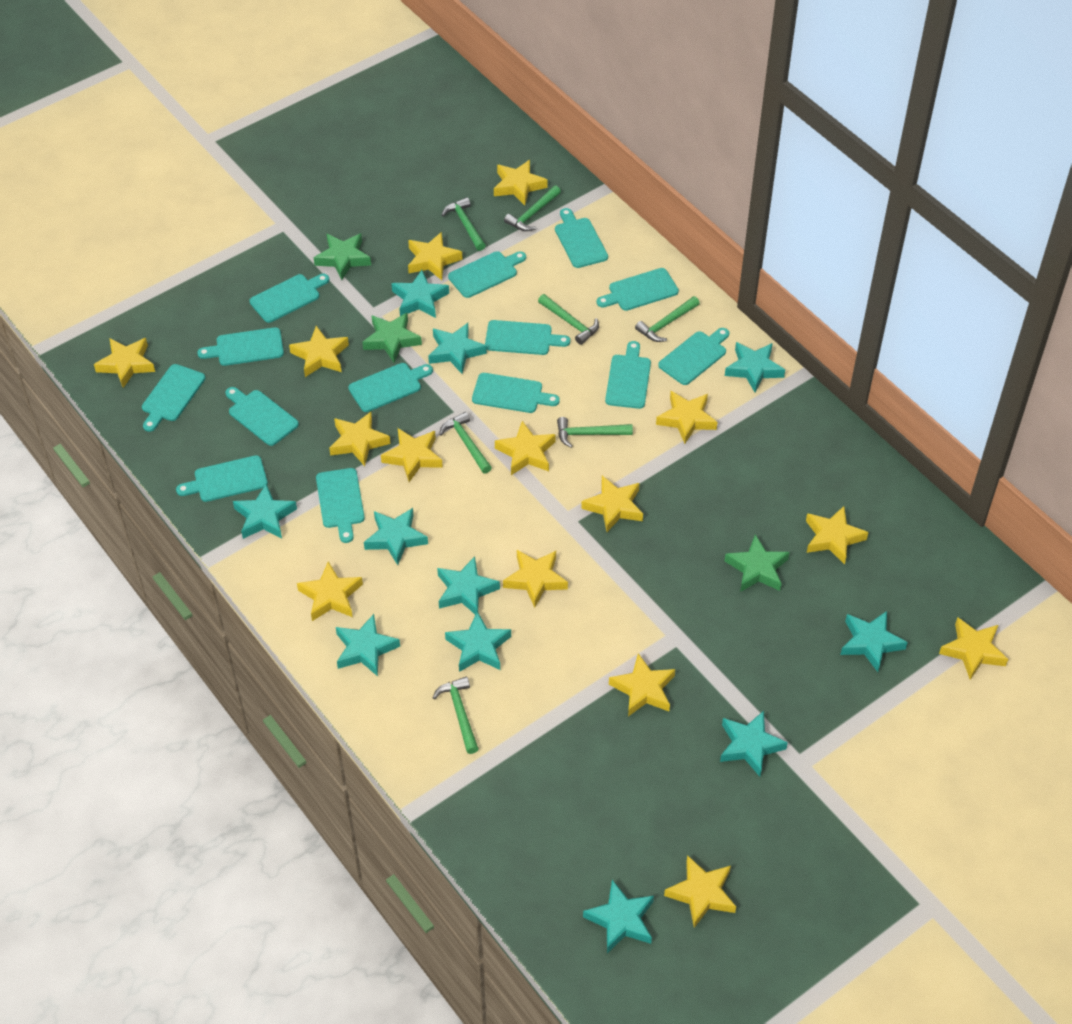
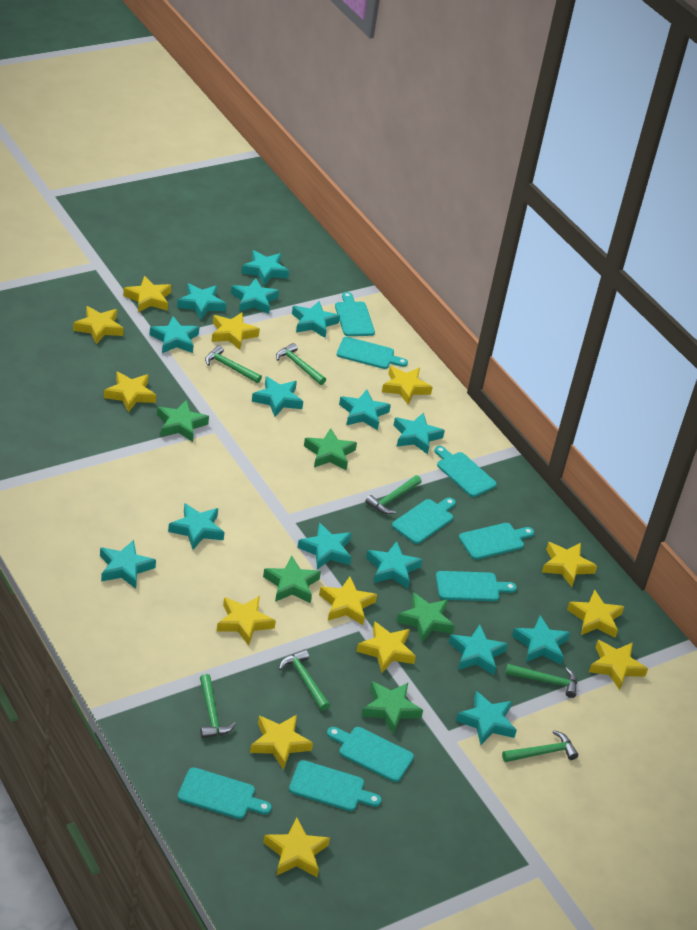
green star: 3 -> 5
turquoise cutting board: 14 -> 9
turquoise star: 11 -> 15
yellow star: 15 -> 13

